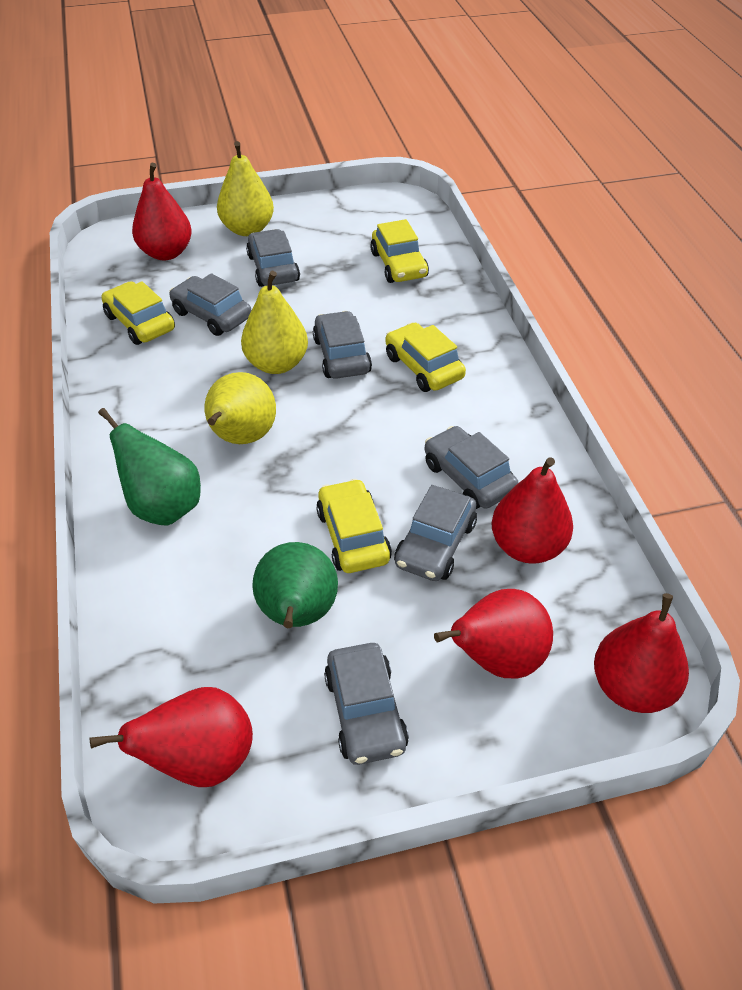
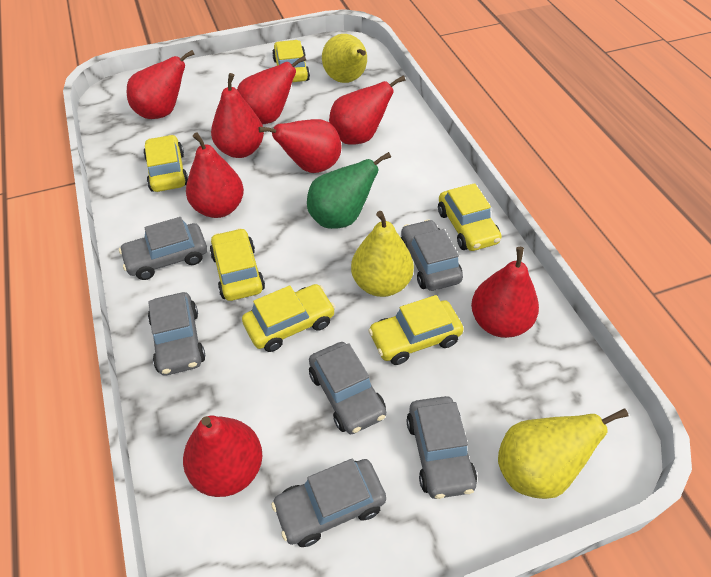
green pear: 2 -> 1
red pear: 5 -> 8
yellow car: 4 -> 6

